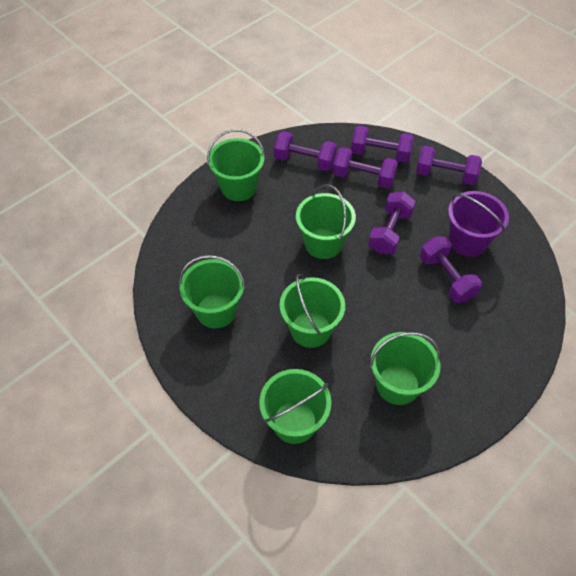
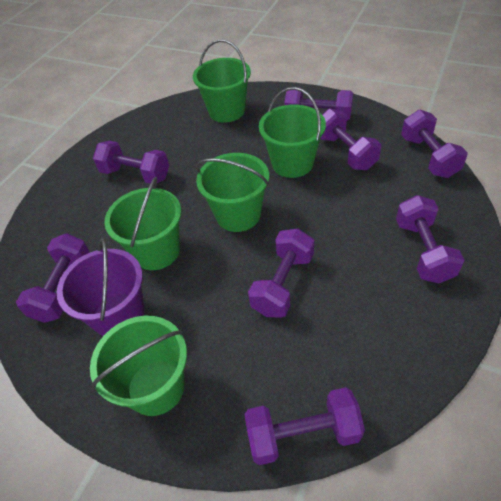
green bucket: 6 -> 5
purple dumbbell: 6 -> 8

